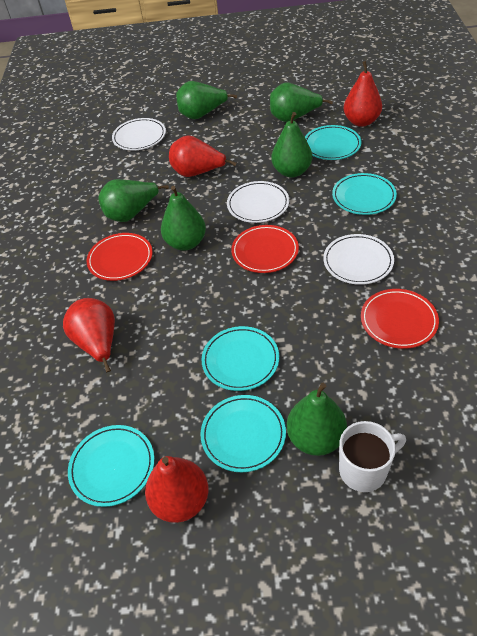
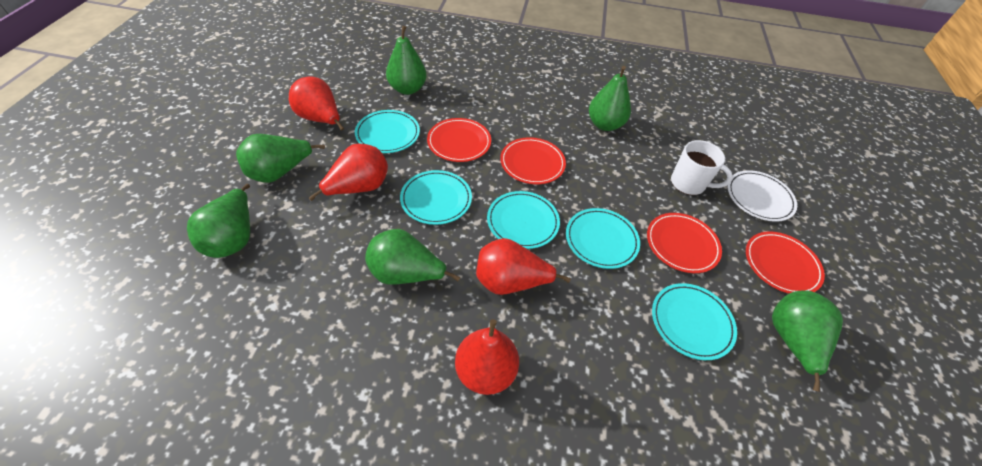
red plate: 3 -> 4
white plate: 3 -> 1

